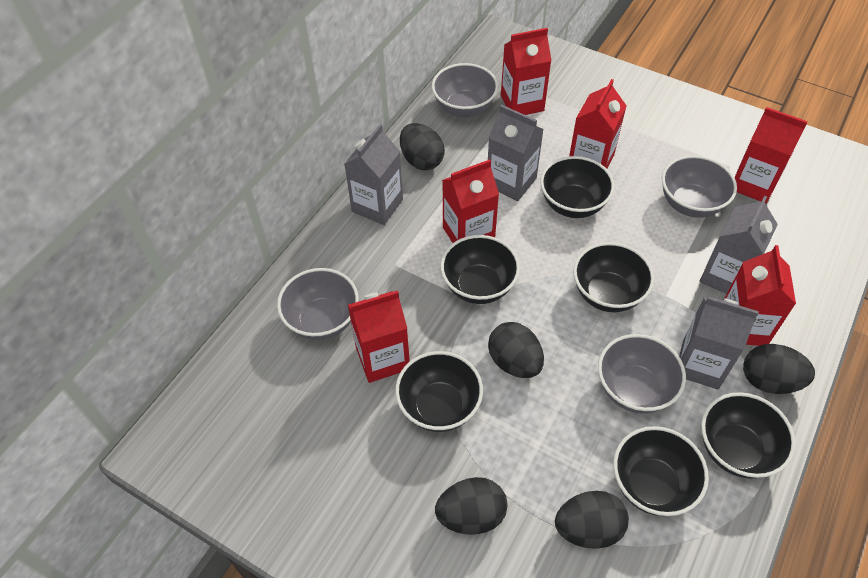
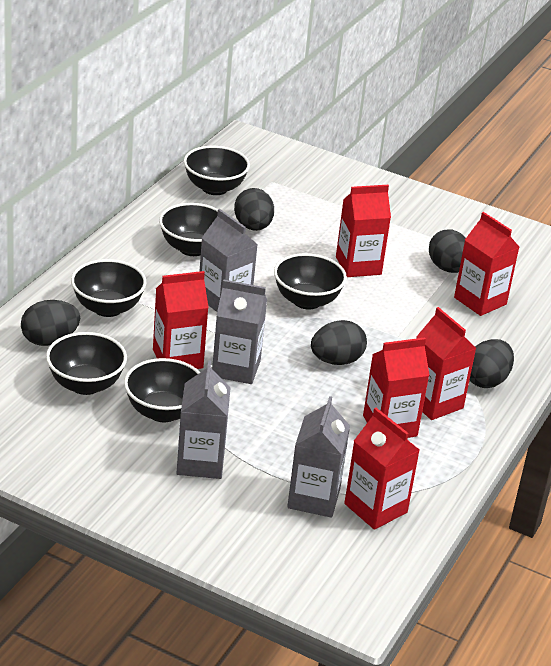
grey bowl: 4 -> 0

